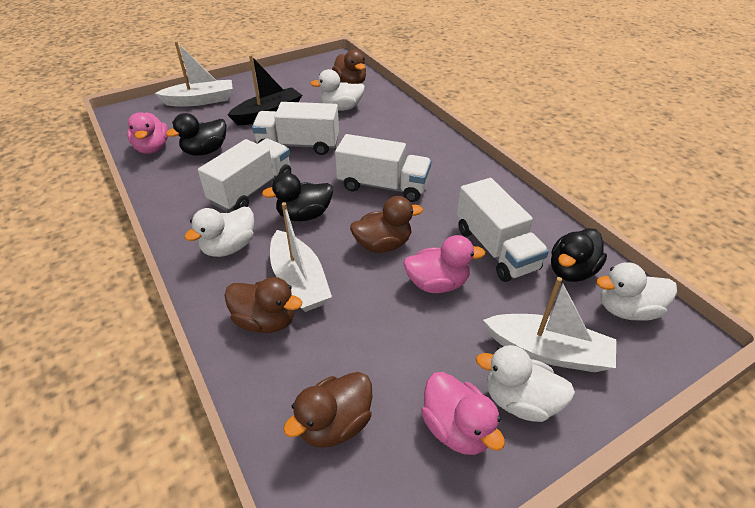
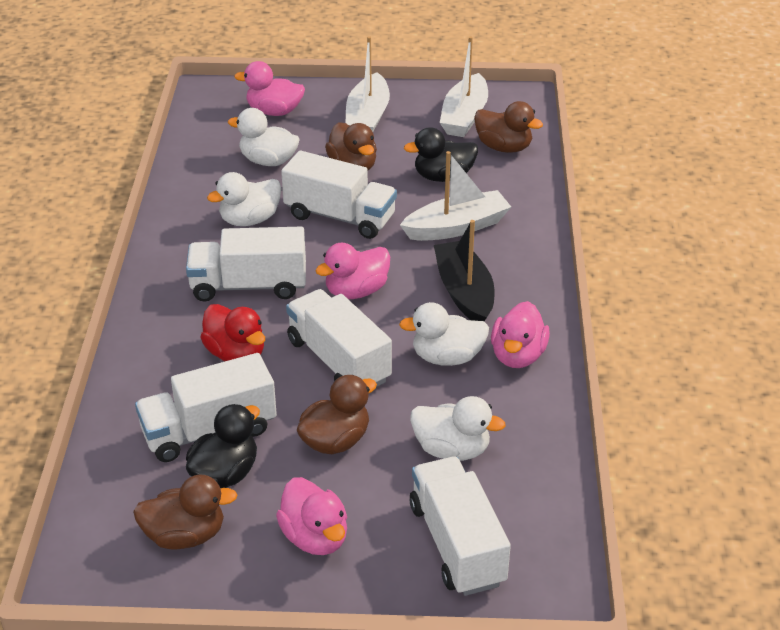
black duck: 3 -> 2
pink duck: 3 -> 4
red duck: 0 -> 1
white truck: 4 -> 5

